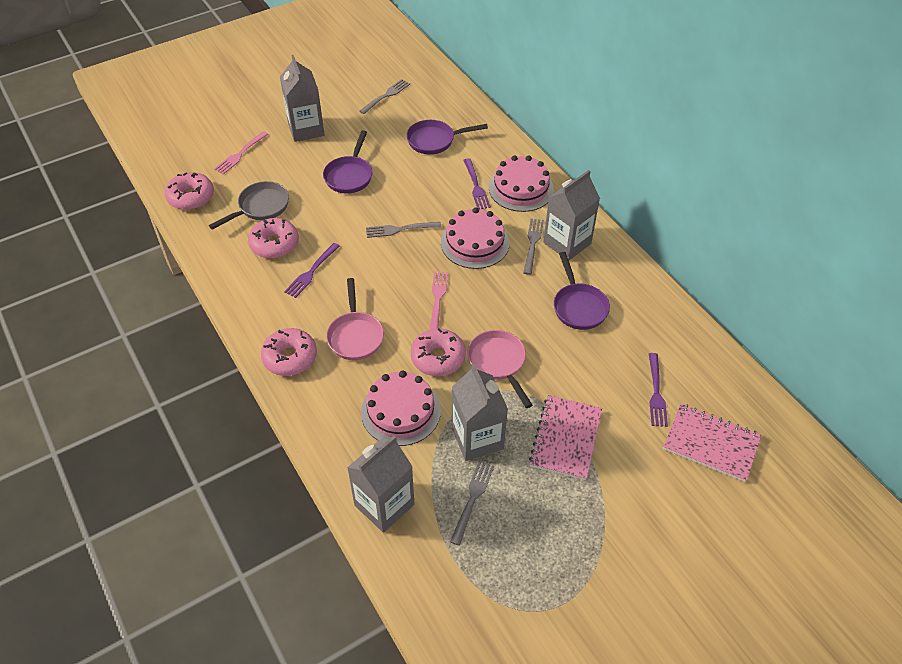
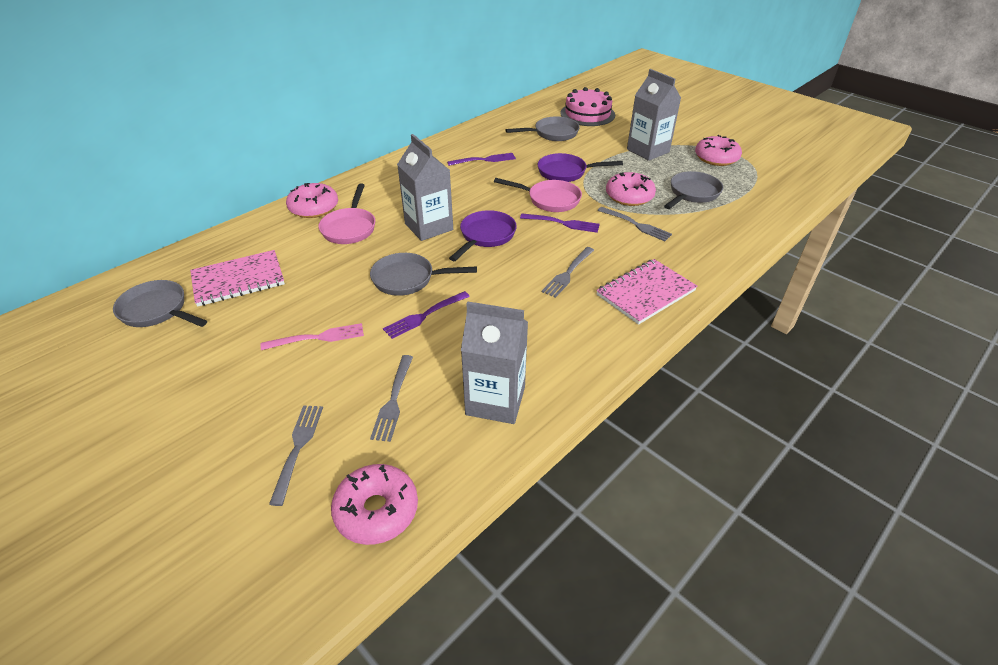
grey carton: 4 -> 3
grey pan: 1 -> 4
pink cake: 3 -> 1
pink fork: 2 -> 1
purple pan: 3 -> 2

